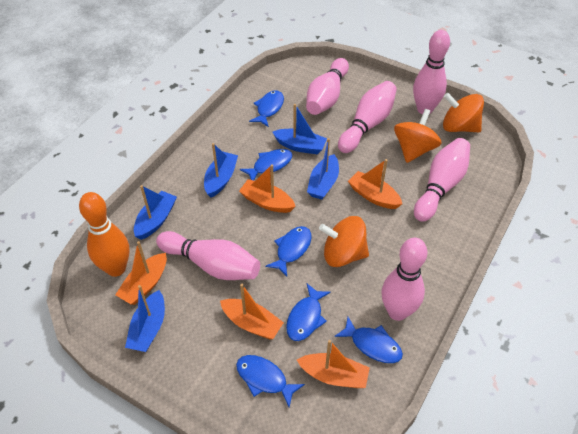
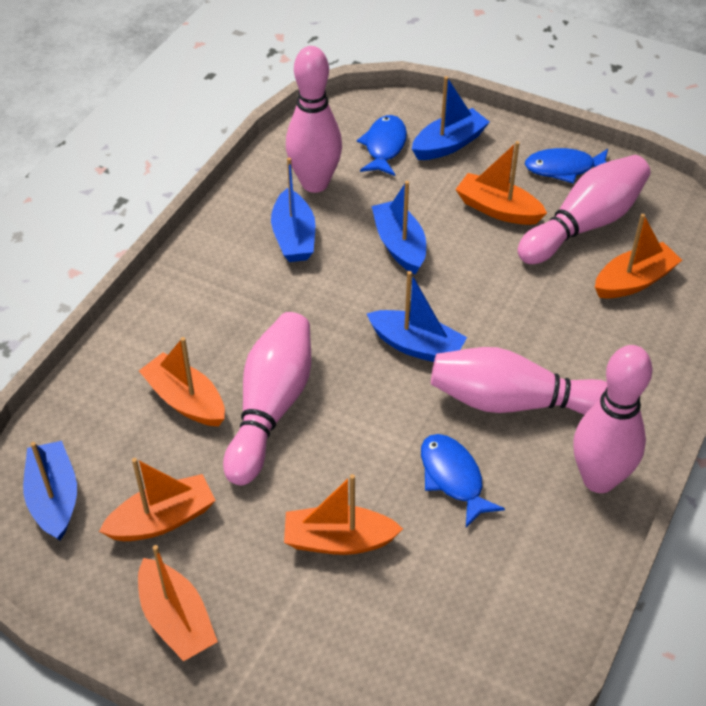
blue fish: 6 -> 3
orange boat: 5 -> 6
orange bowling pin: 1 -> 0
orange spinning top: 3 -> 0
pink bowling pin: 6 -> 5

